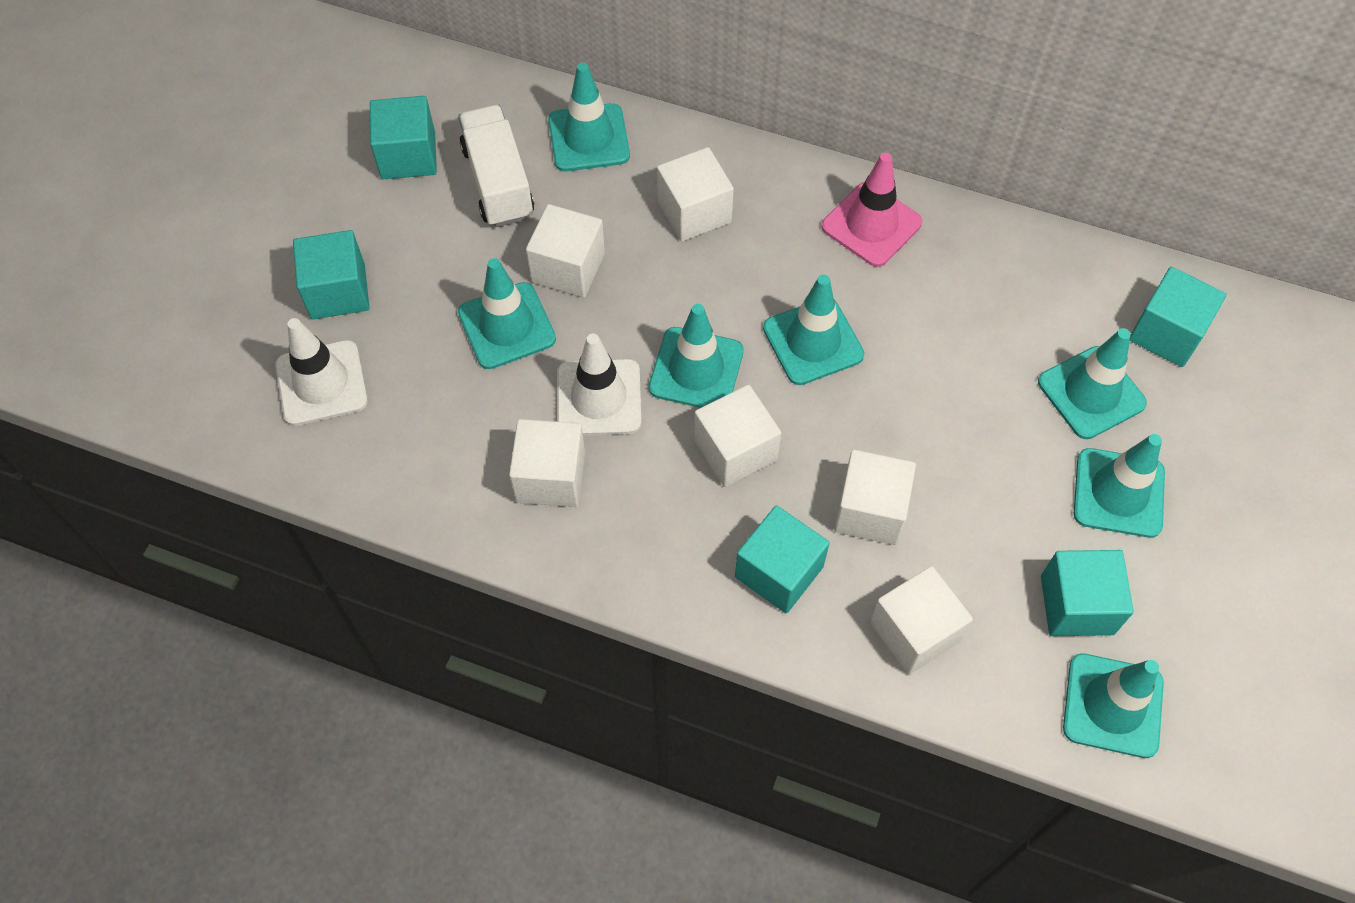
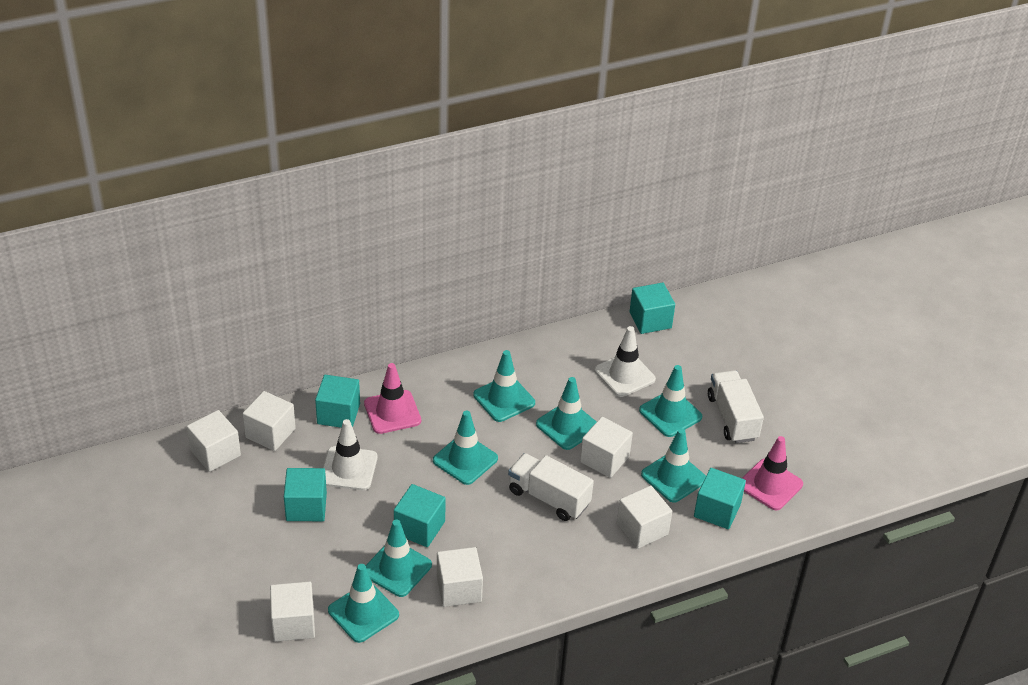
pink traffic cone: 1 -> 2
white truck: 1 -> 2

